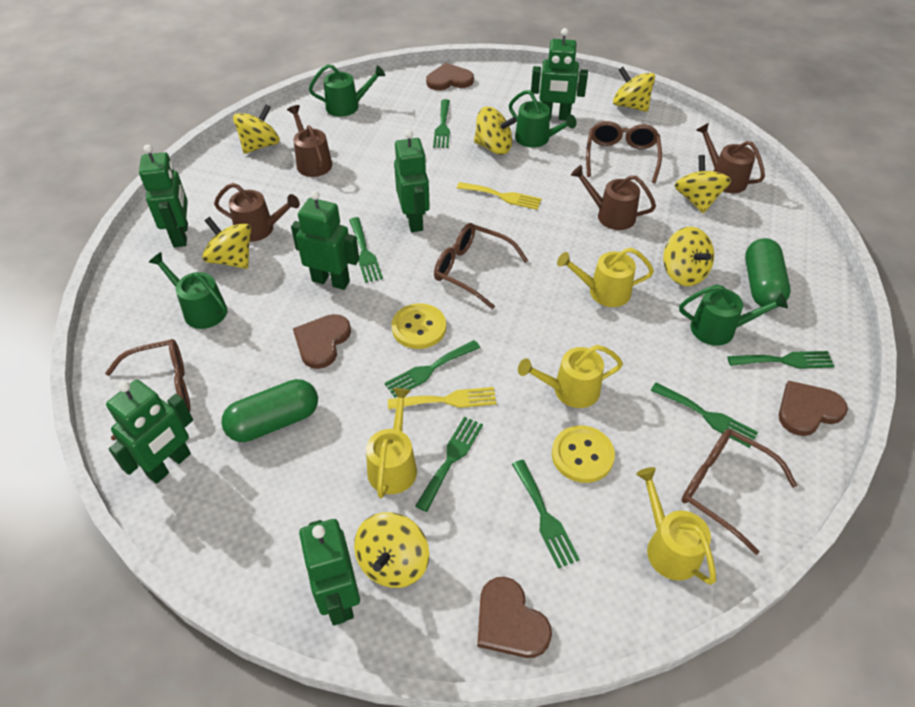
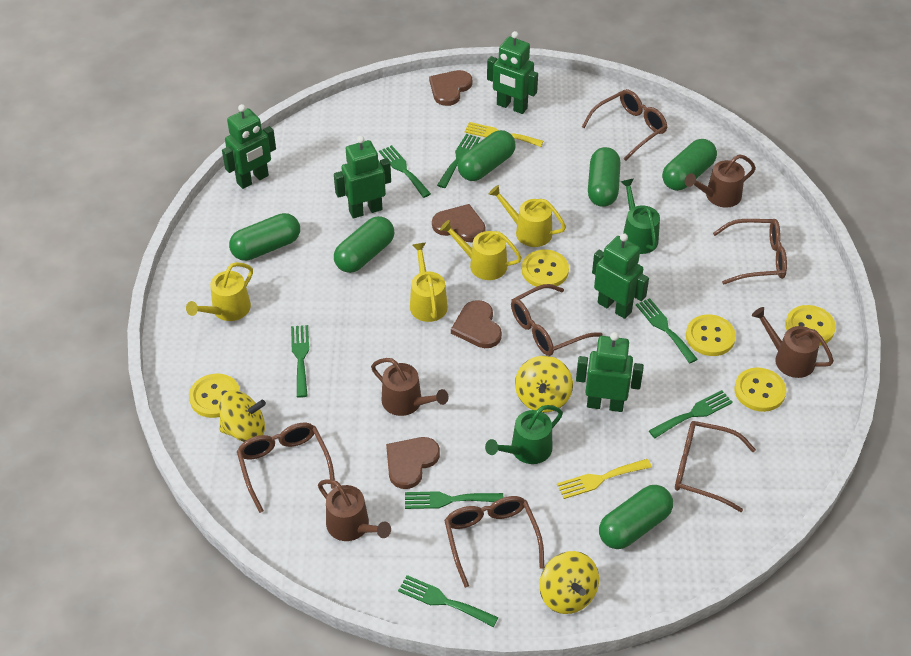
brown glasses: 4 -> 6
green capsule: 2 -> 6
green robot: 6 -> 5
green watering can: 4 -> 2
yellow button: 2 -> 5
yellow spinning top: 7 -> 3

